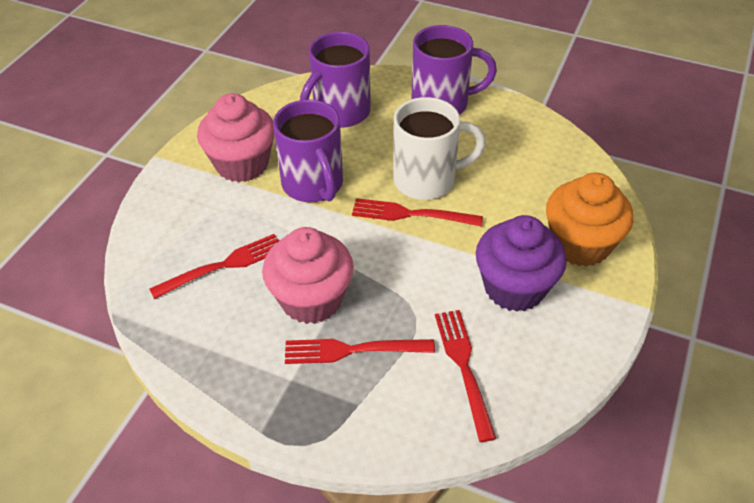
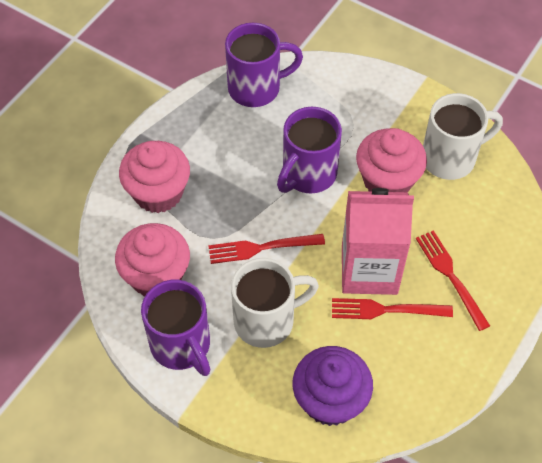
orange cupcake: 1 -> 0
pink carton: 0 -> 1
pink cupcake: 2 -> 3
red fork: 4 -> 3
white mug: 1 -> 2

